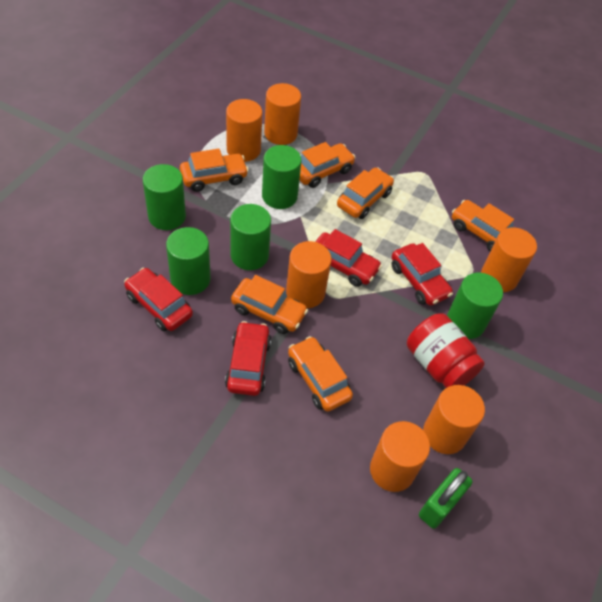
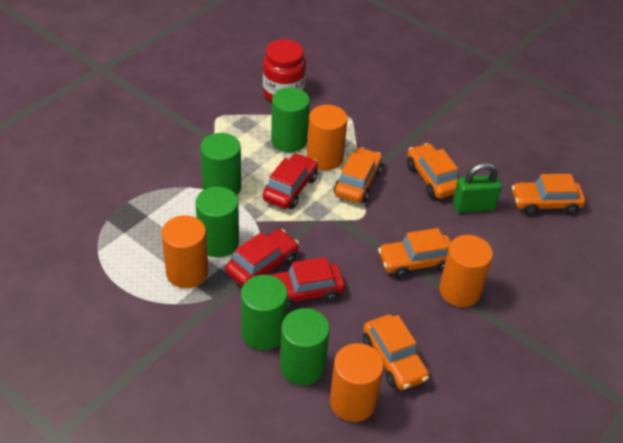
orange car: 6 -> 5
orange cylinder: 6 -> 4
red car: 4 -> 3

